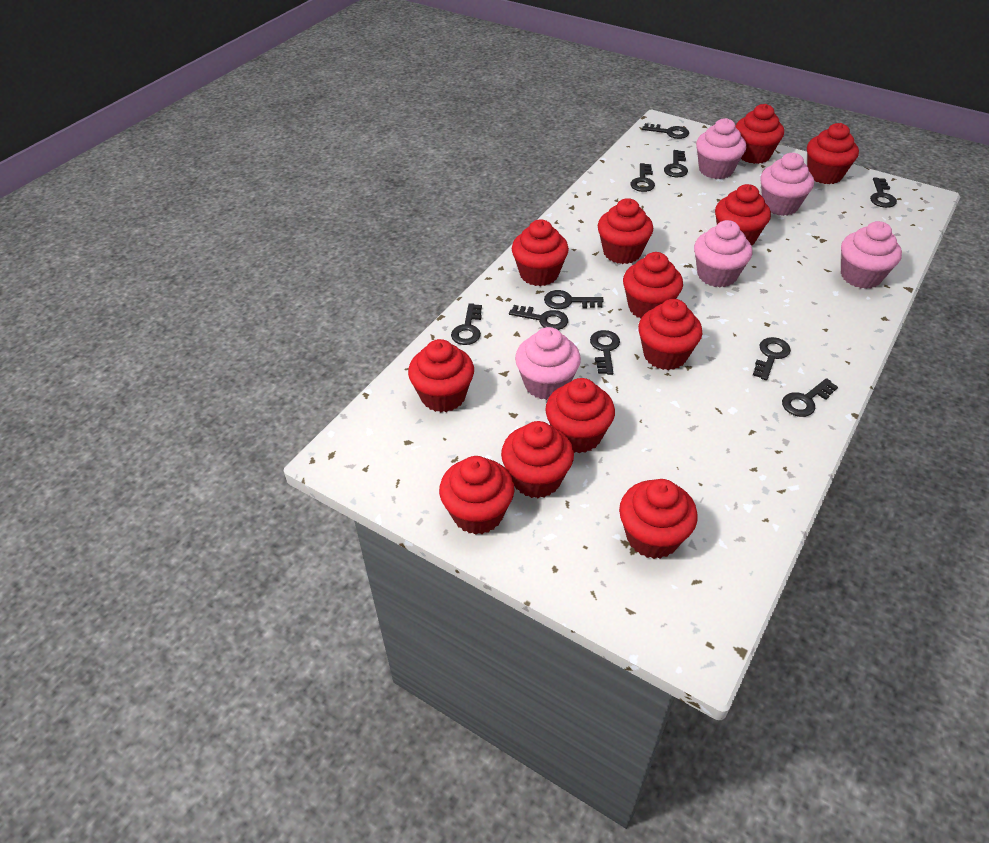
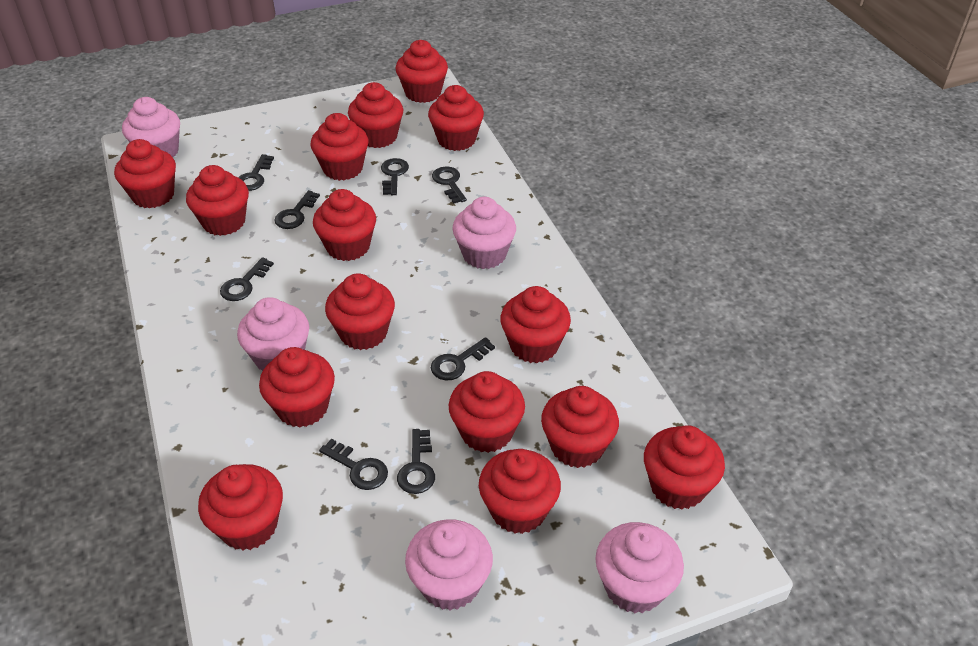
black key: 10 -> 8
red cupcake: 12 -> 15

